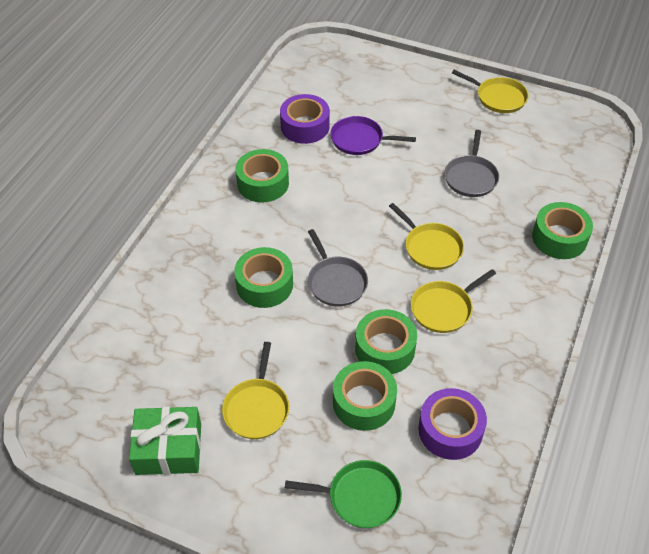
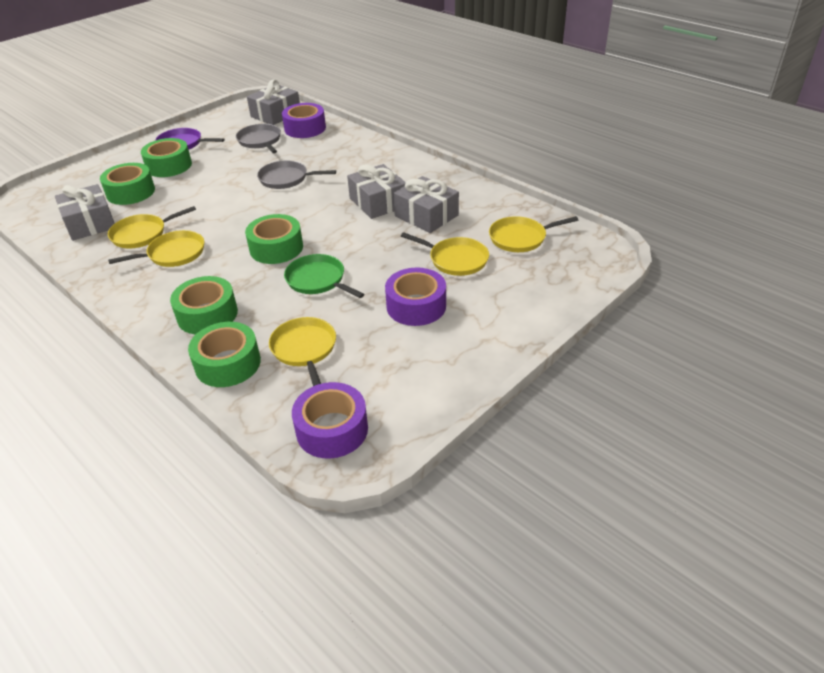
green gift: 1 -> 0
grey gift: 0 -> 4
purple tape: 2 -> 3
yellow pan: 4 -> 5

